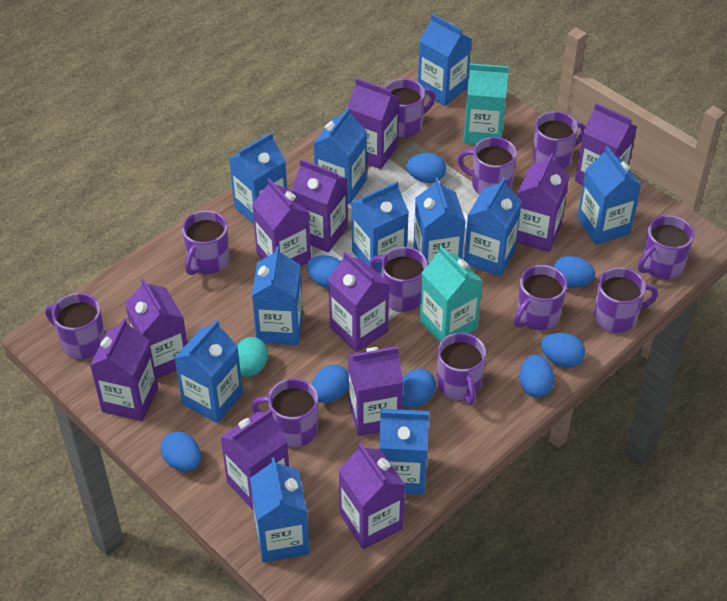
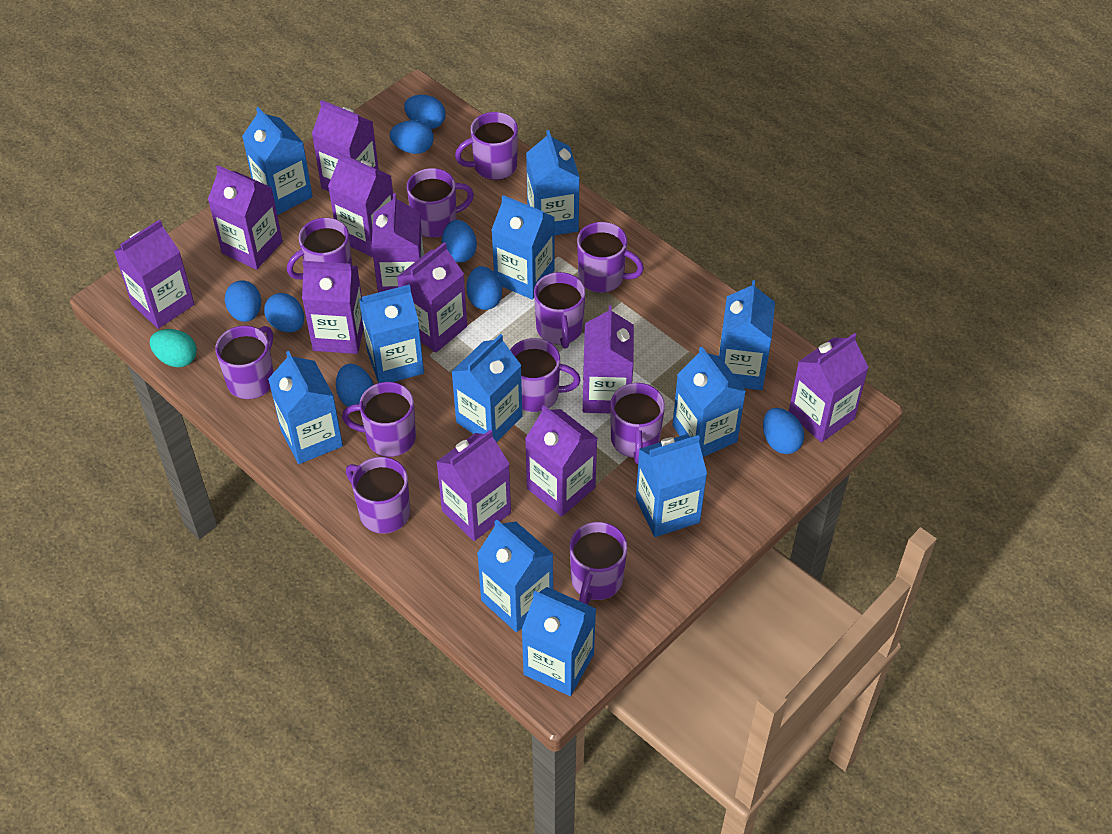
turquoise carton: 2 -> 0

